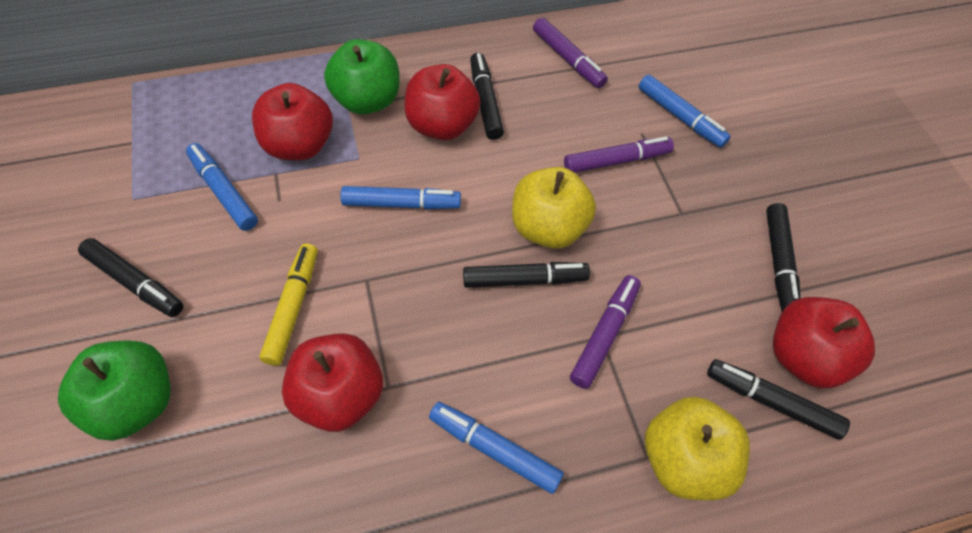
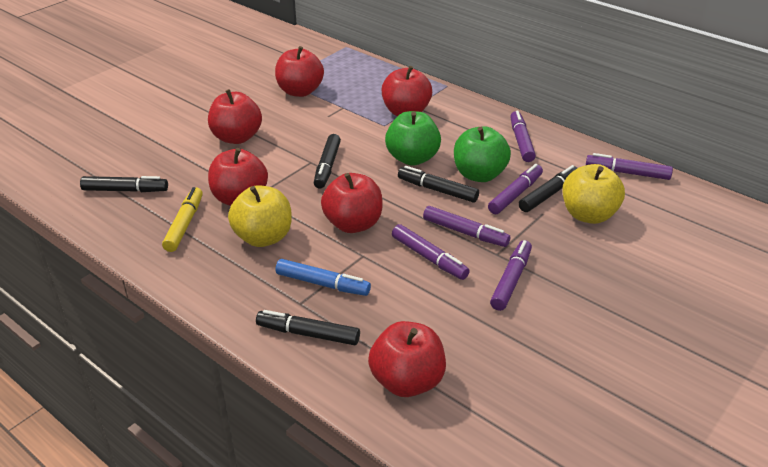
blue marker: 4 -> 1
purple marker: 3 -> 6
red apple: 4 -> 6

